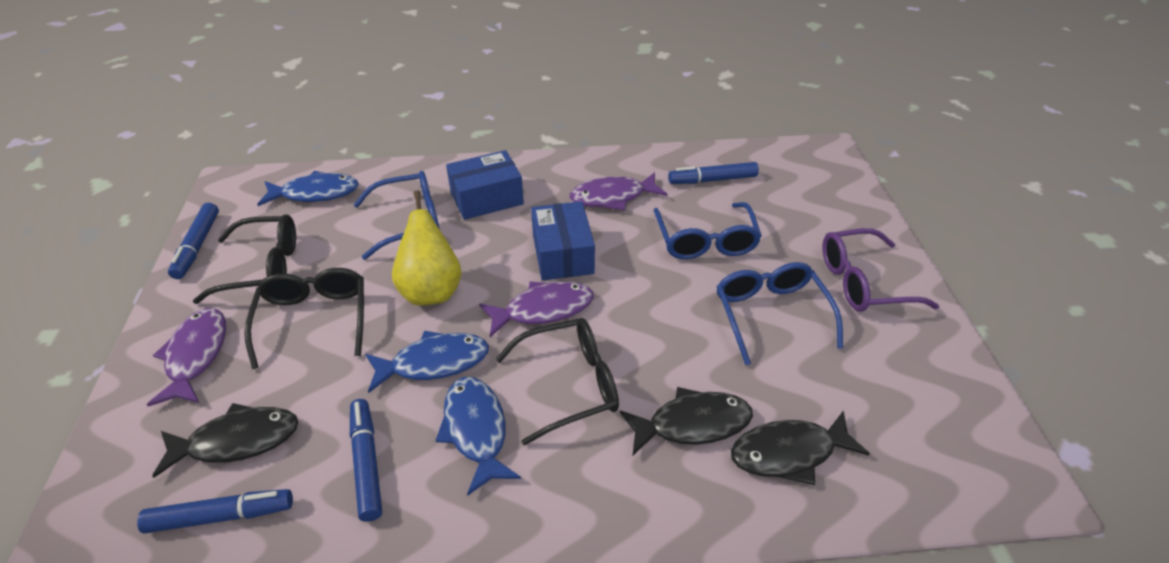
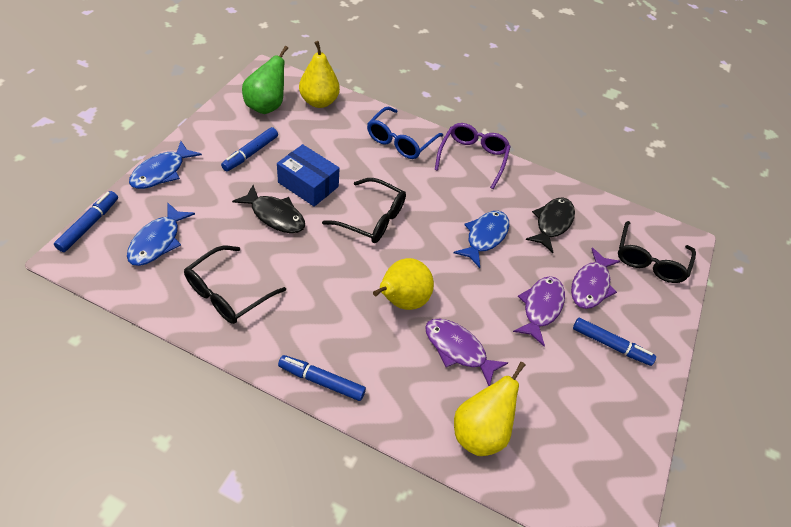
black fish: 3 -> 2
blue box: 2 -> 1
blue glasses: 3 -> 1
green pear: 0 -> 1
yellow pear: 1 -> 3

